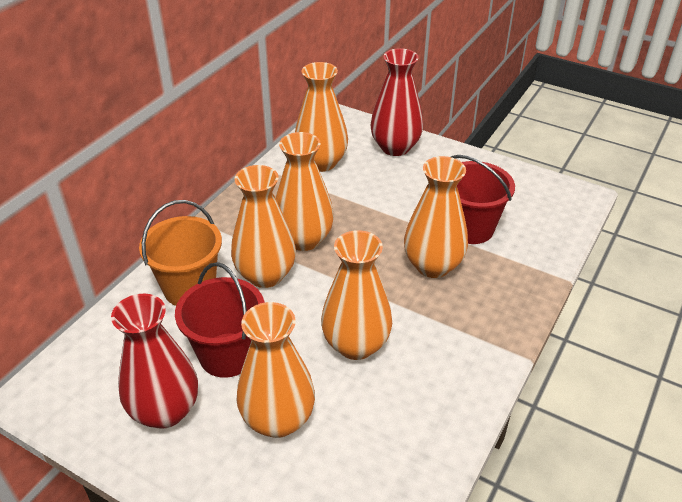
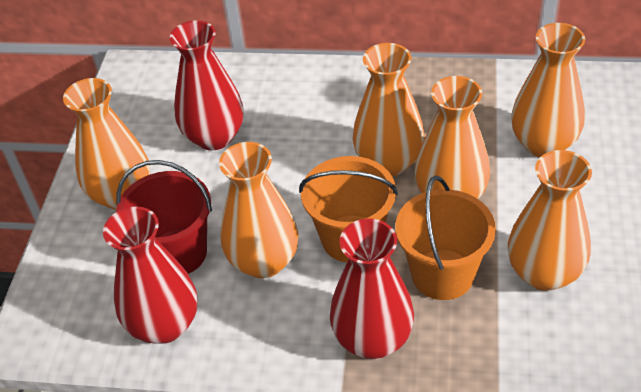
orange bucket: 1 -> 2
red bucket: 2 -> 1
red vase: 2 -> 3

